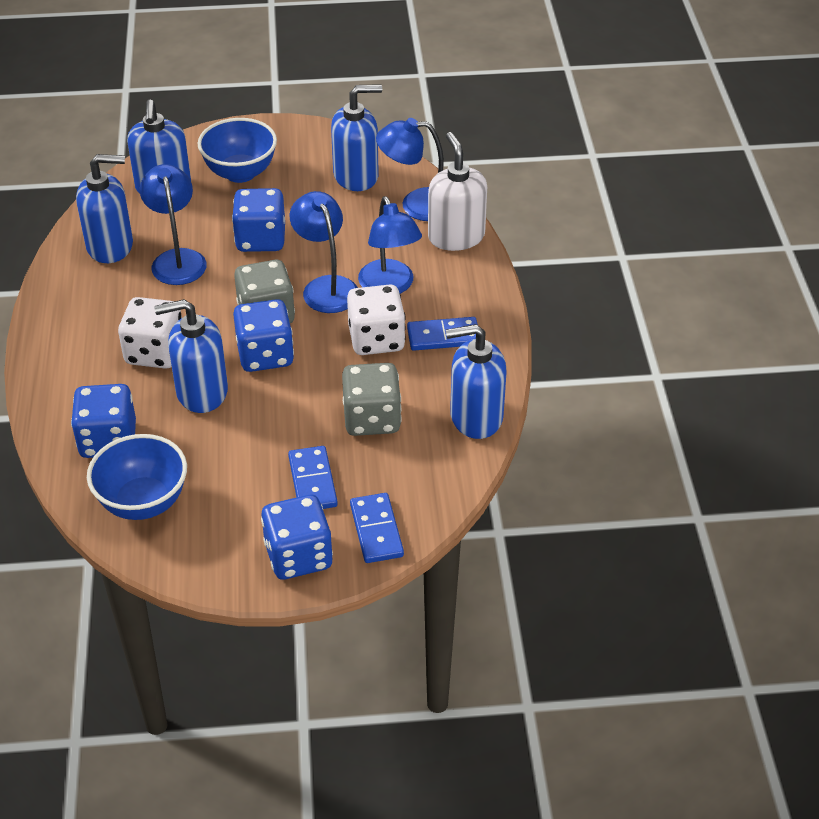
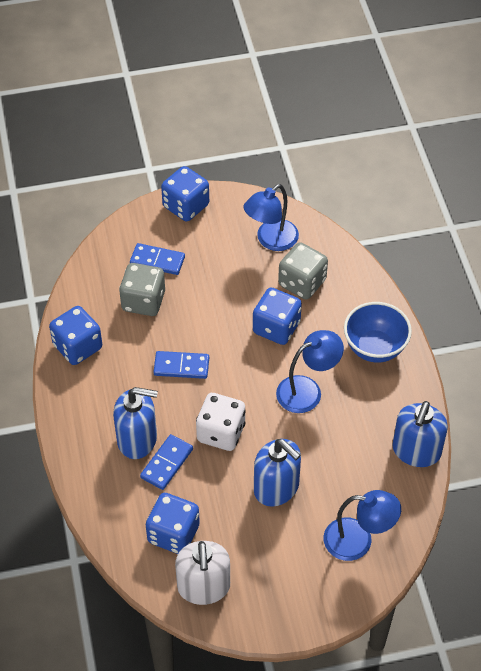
blue bowl: 2 -> 1
blue lamp: 4 -> 3
blue soap dispenser: 5 -> 3
white dice: 2 -> 1

